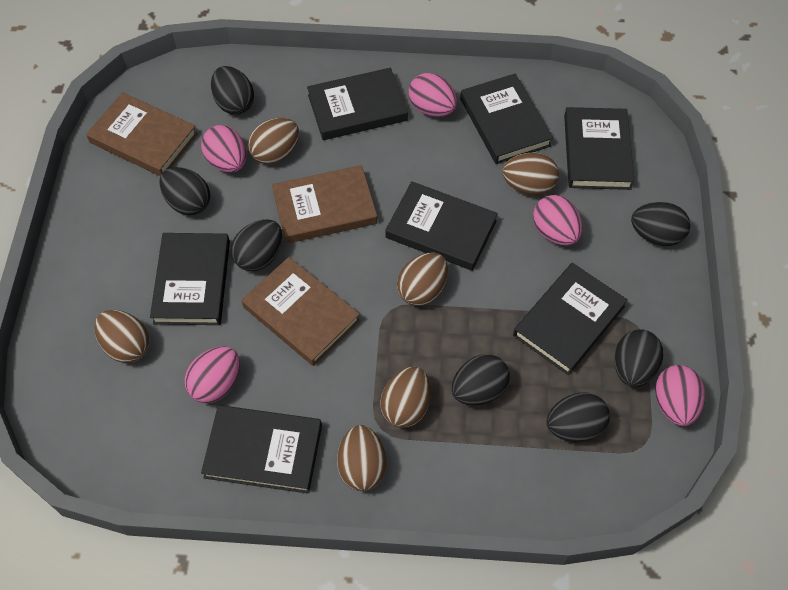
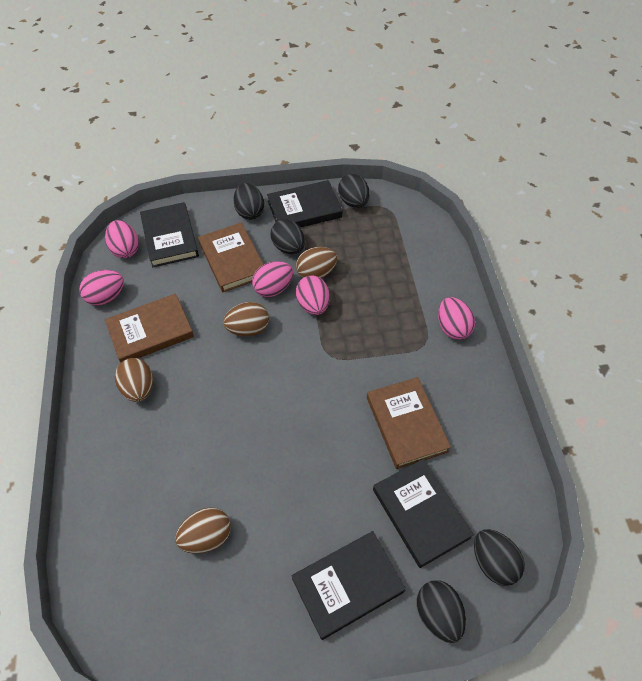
black book: 7 -> 4
black egg: 7 -> 5
brown egg: 6 -> 4

